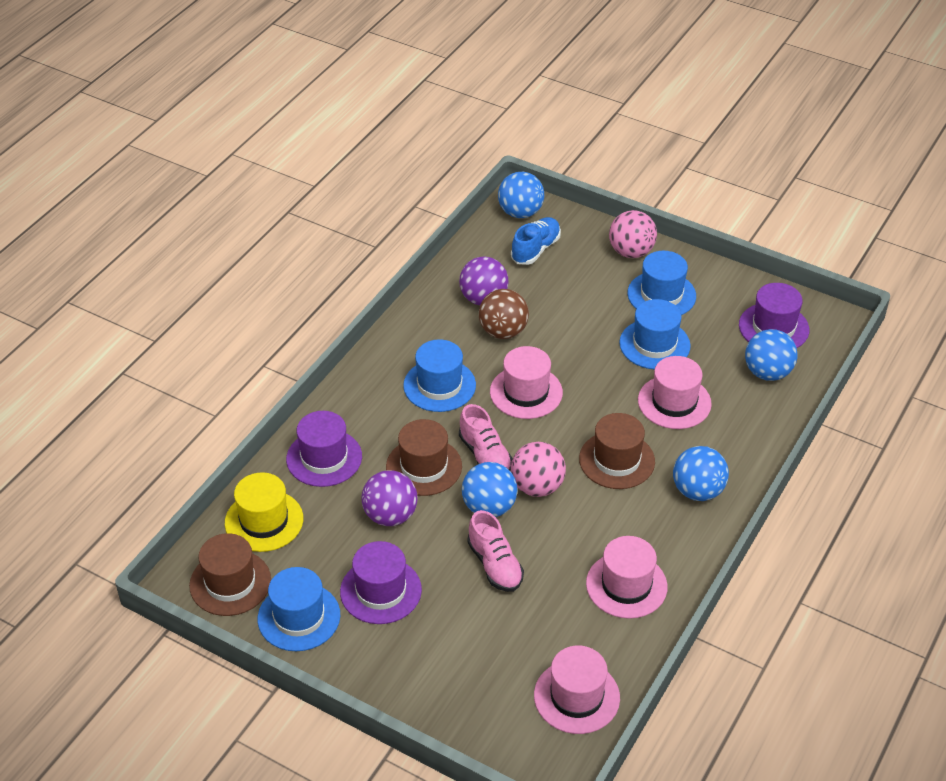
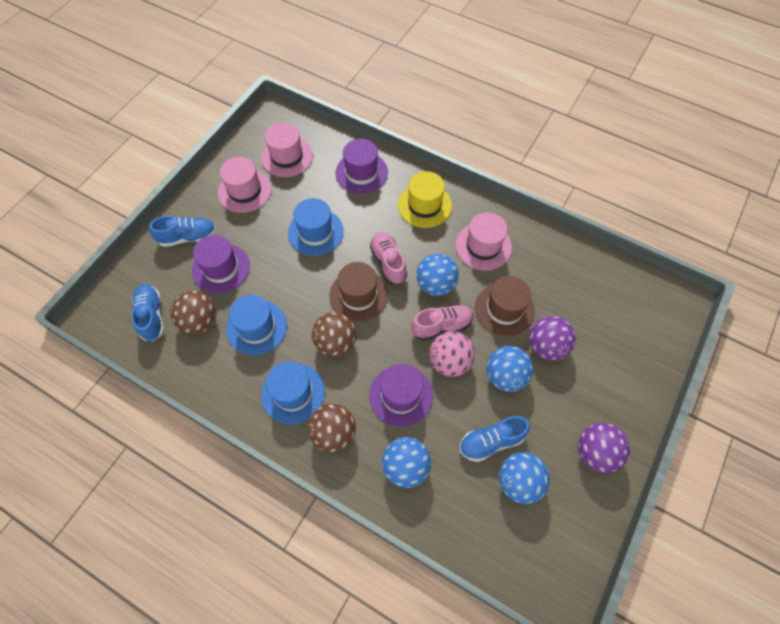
blue hat: 4 -> 3
blue shoe: 1 -> 3
brown ball: 1 -> 3
brown hat: 3 -> 2
pink ball: 2 -> 1
pink hat: 4 -> 3

